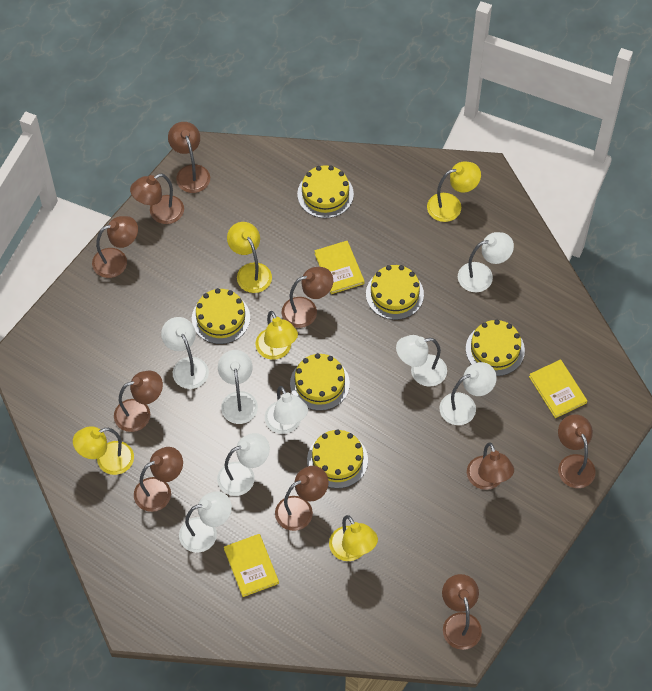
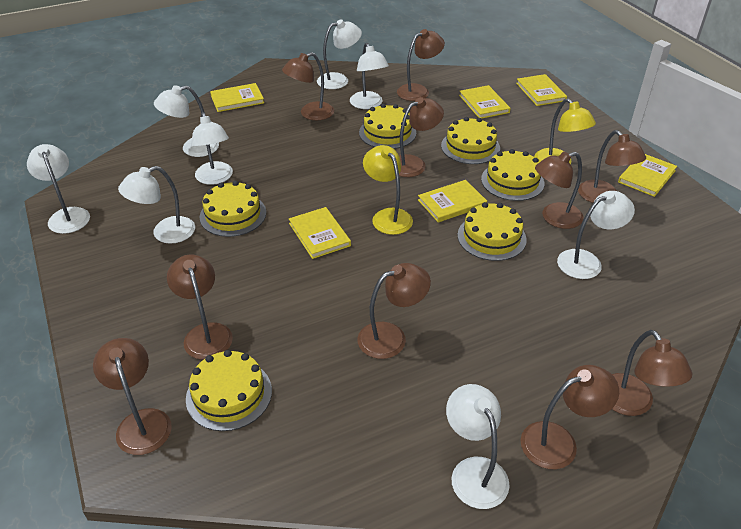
yellow book: 3 -> 6
yellow lamp: 5 -> 2

